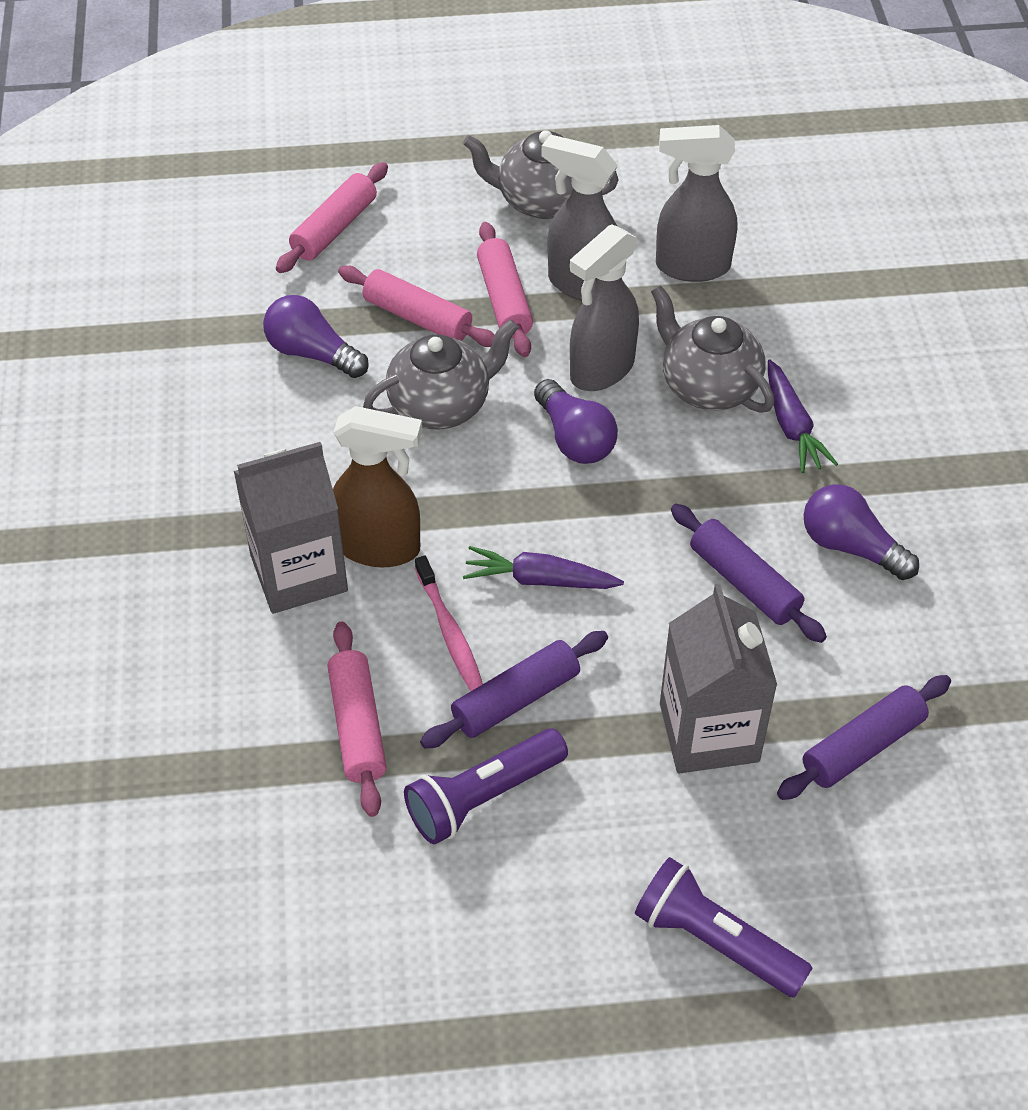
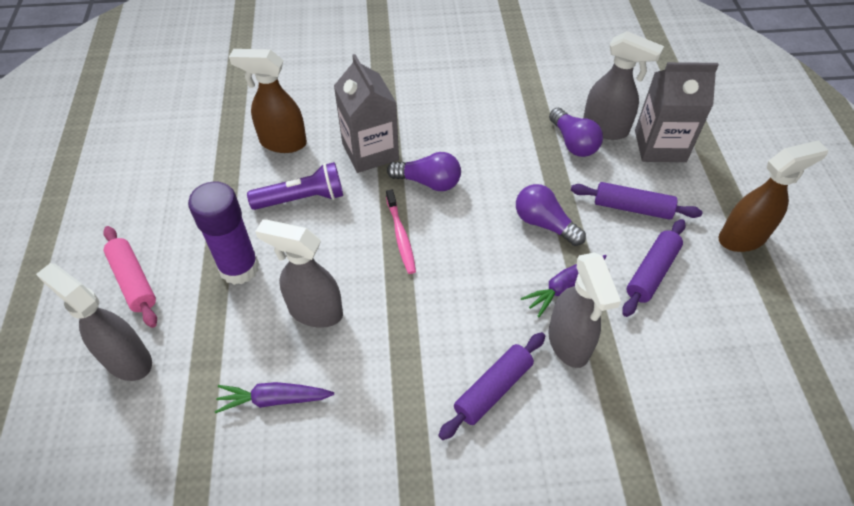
brown spray bottle: 1 -> 2
grey spray bottle: 3 -> 4
grey teapot: 3 -> 0
pink rolling pin: 4 -> 1
purple flashlight: 2 -> 1
purple glue stick: 0 -> 1

